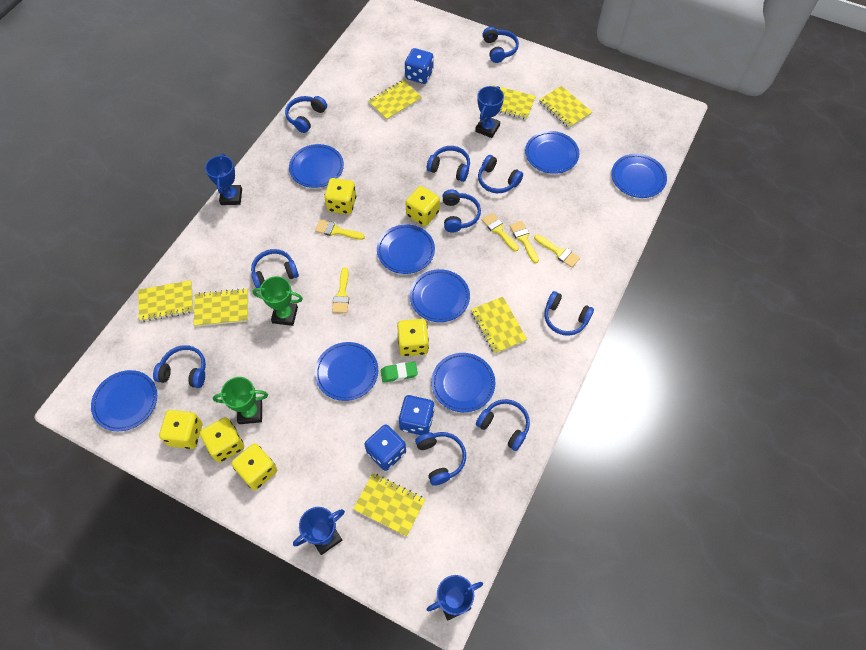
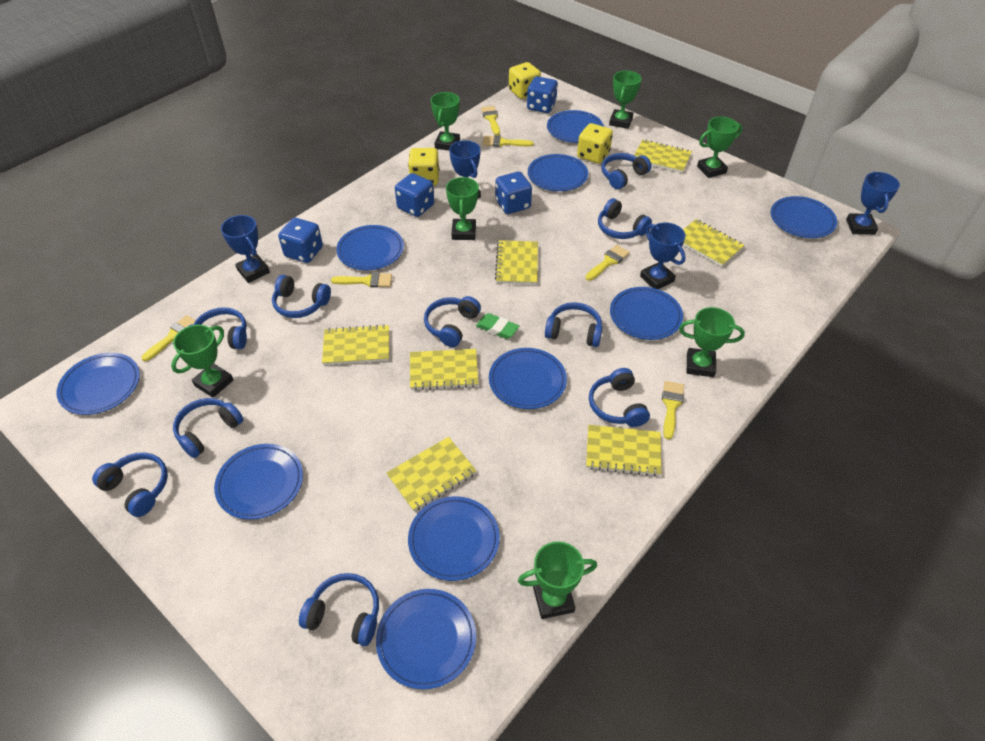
blue dice: 3 -> 4
blue plate: 8 -> 10
green trophy: 2 -> 7
yellow brush: 5 -> 6
yellow dice: 6 -> 3

